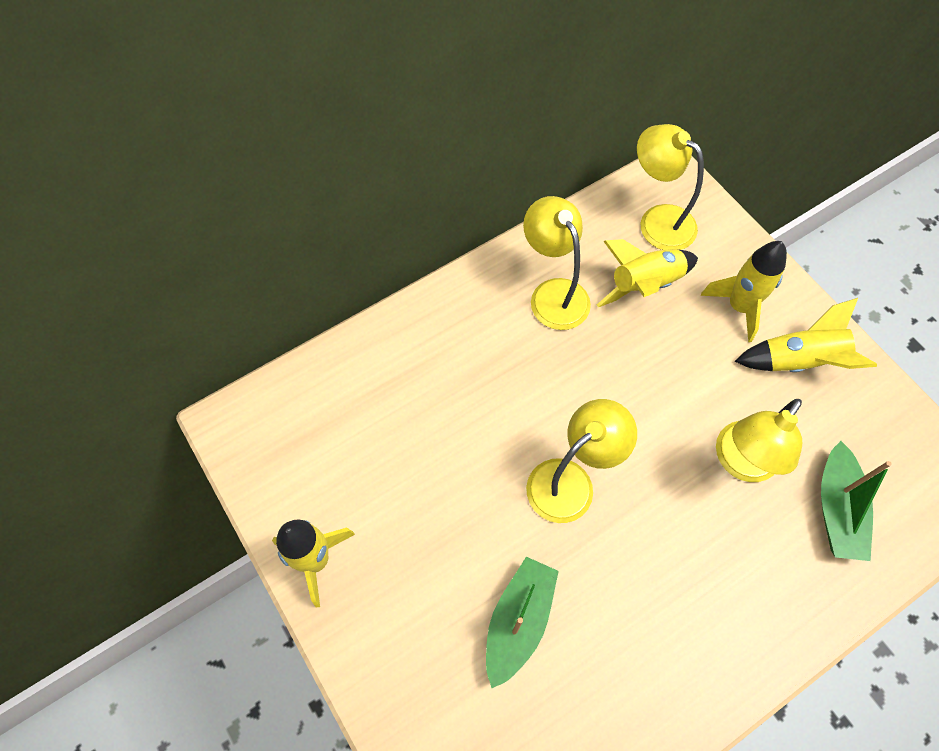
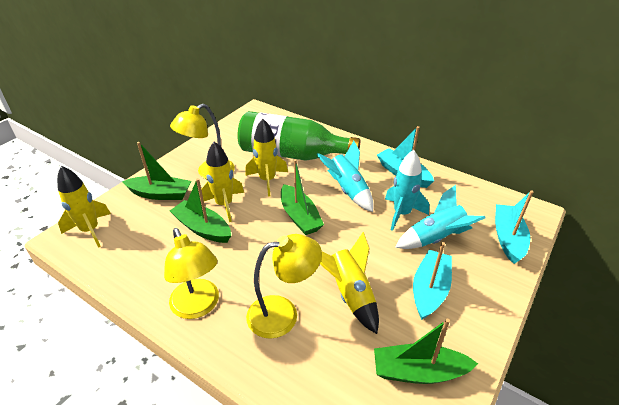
green boat: 2 -> 4
green bottle: 0 -> 1
turquoise boat: 0 -> 3
turquoise rocket: 0 -> 3
yellow lamp: 4 -> 3

